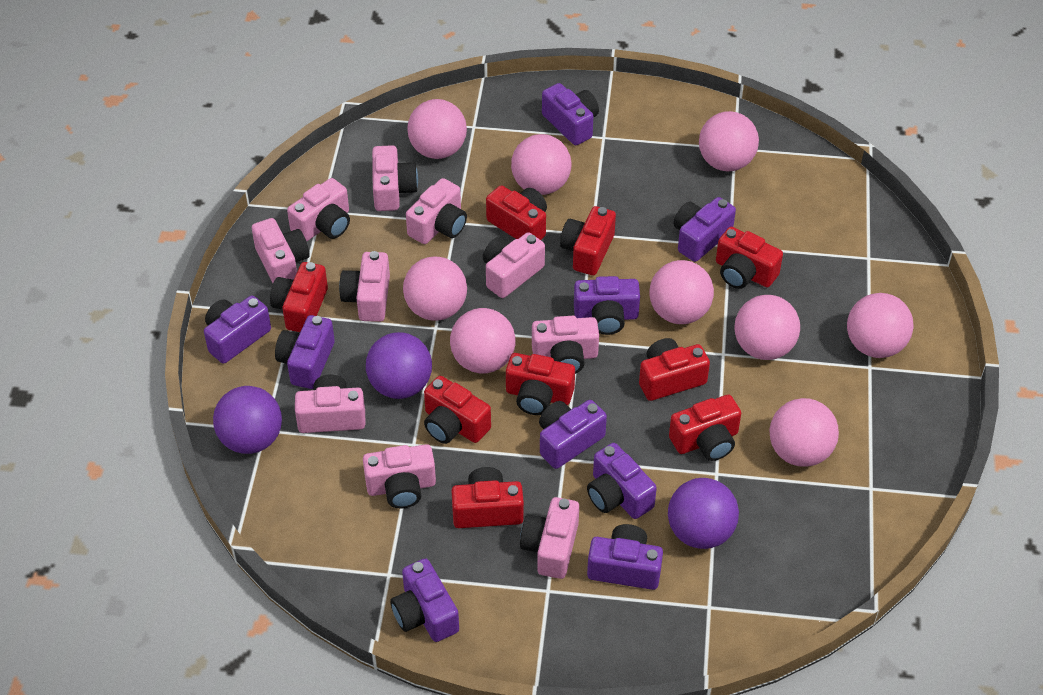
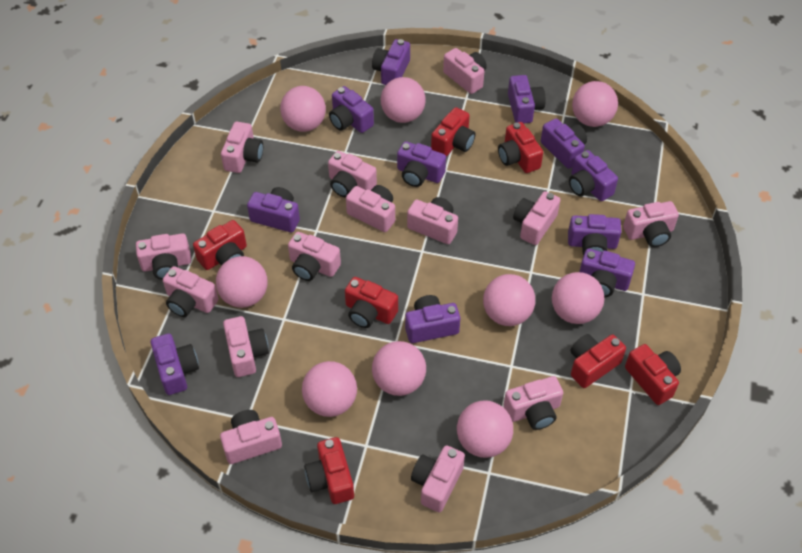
pink camera: 10 -> 14
purple ball: 3 -> 0
purple camera: 9 -> 11
red camera: 9 -> 7

